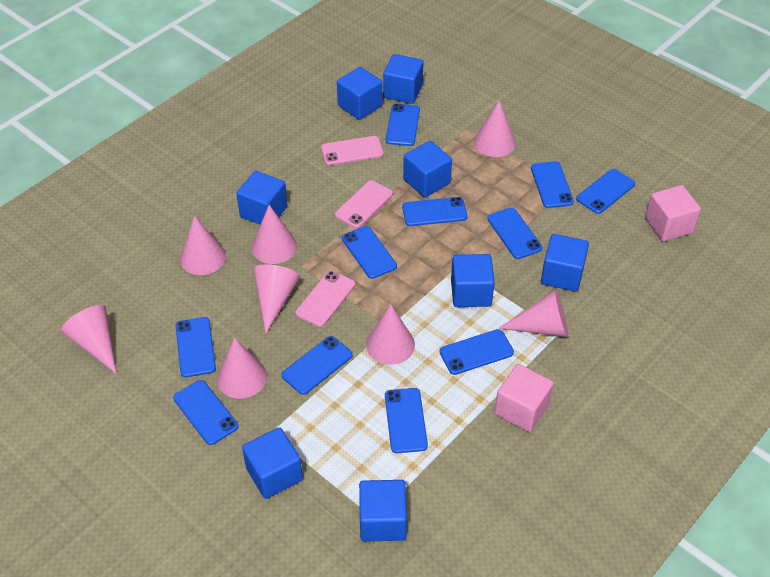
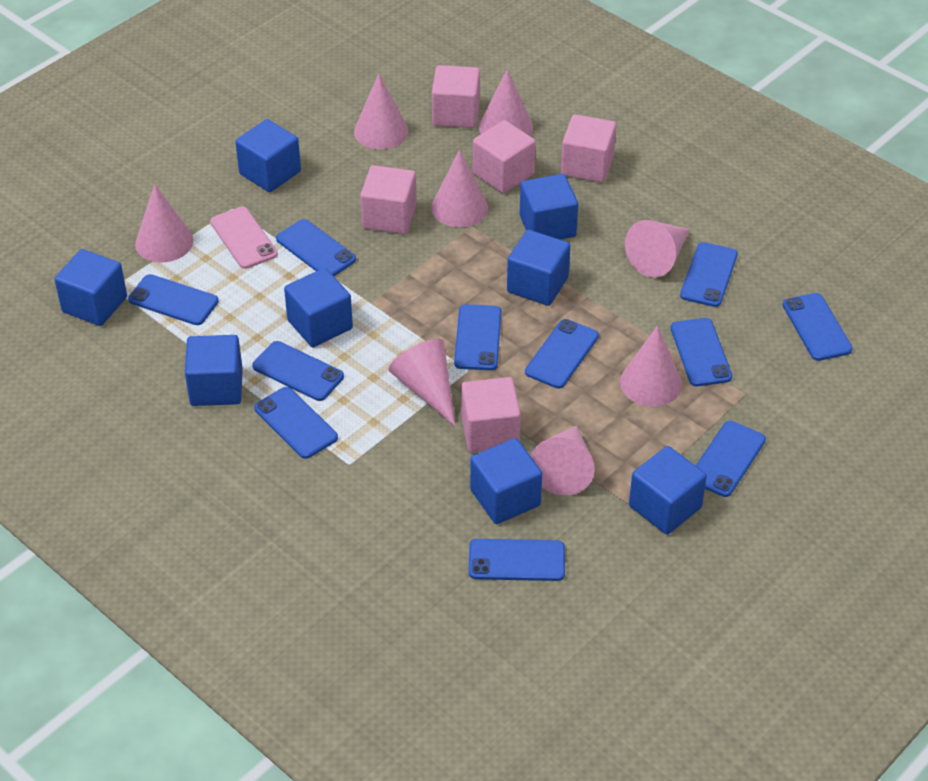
pink cube: 2 -> 5
pink phone: 3 -> 1

